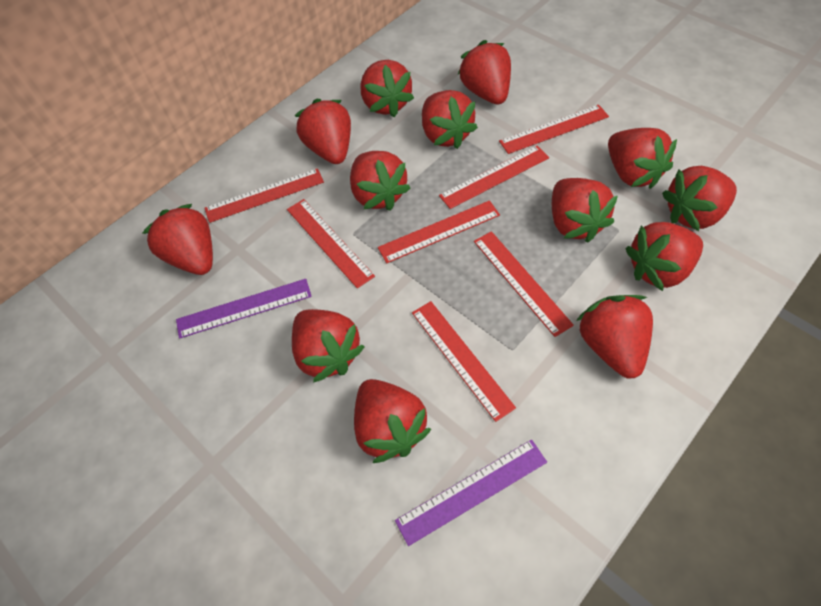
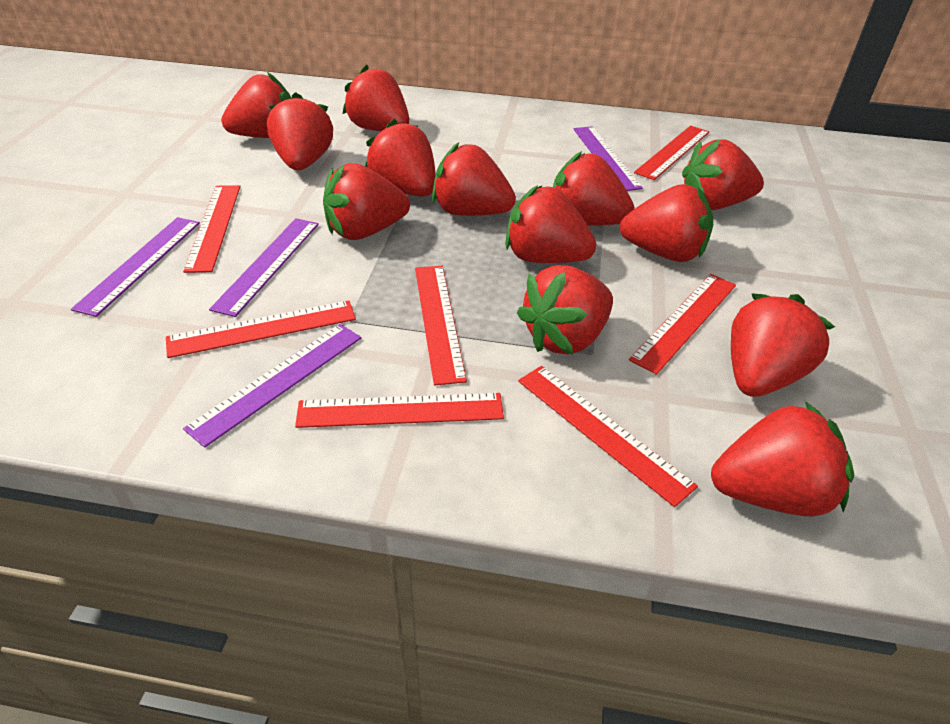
purple ruler: 2 -> 4

